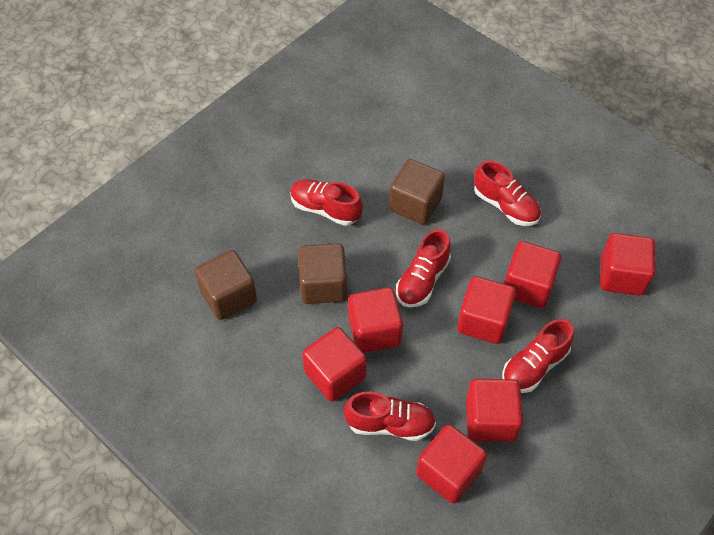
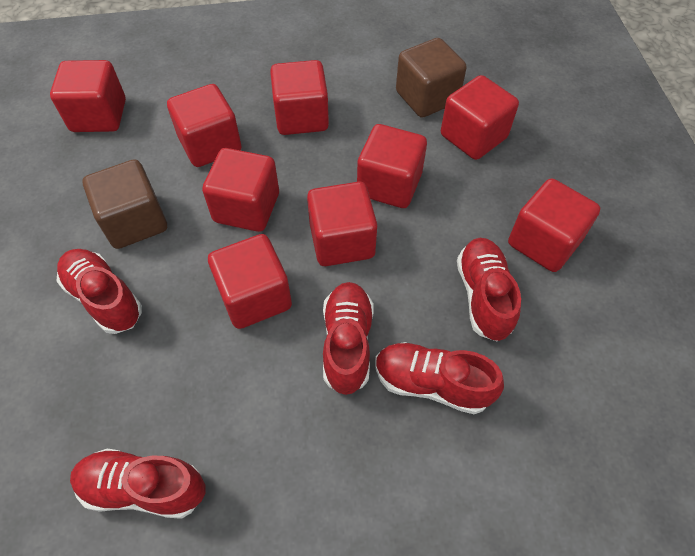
brown cube: 3 -> 2
red cube: 7 -> 9

